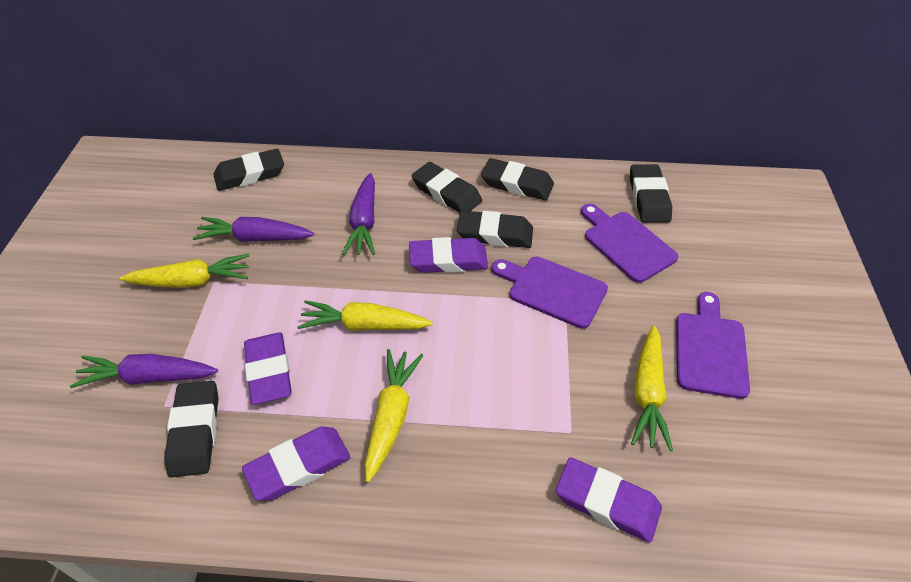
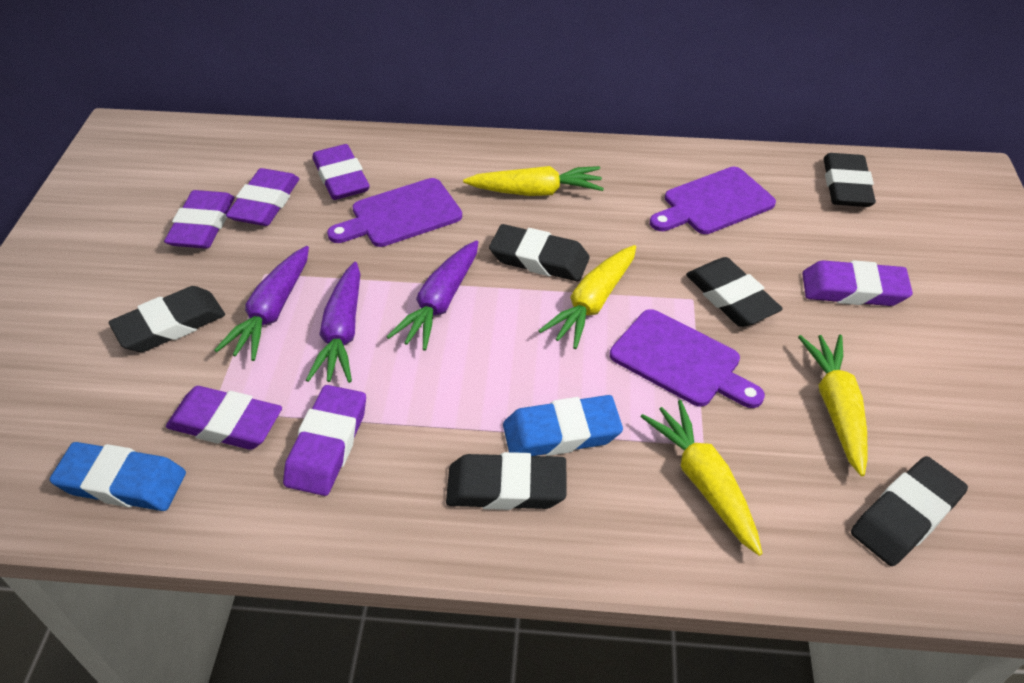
blue eraser: 0 -> 2
purple eraser: 4 -> 6

